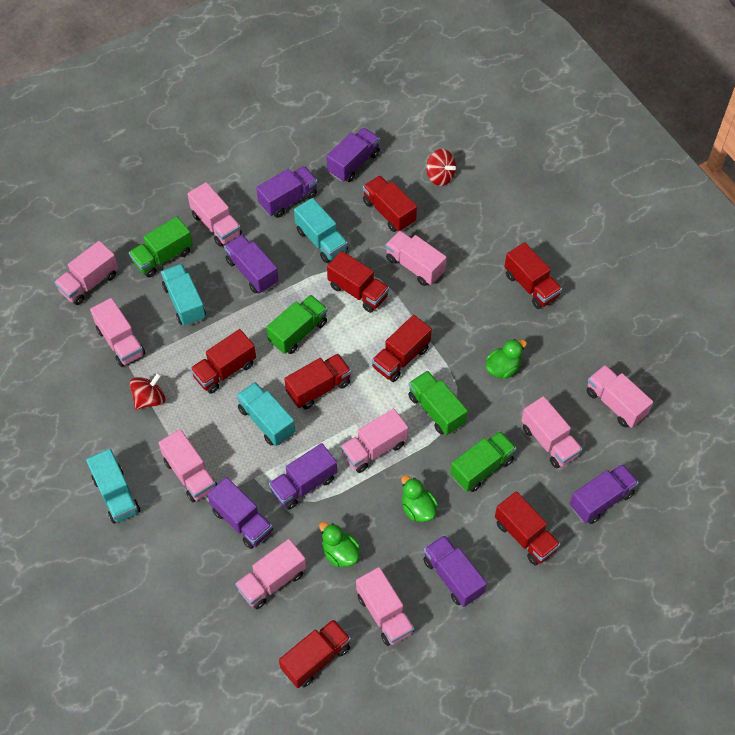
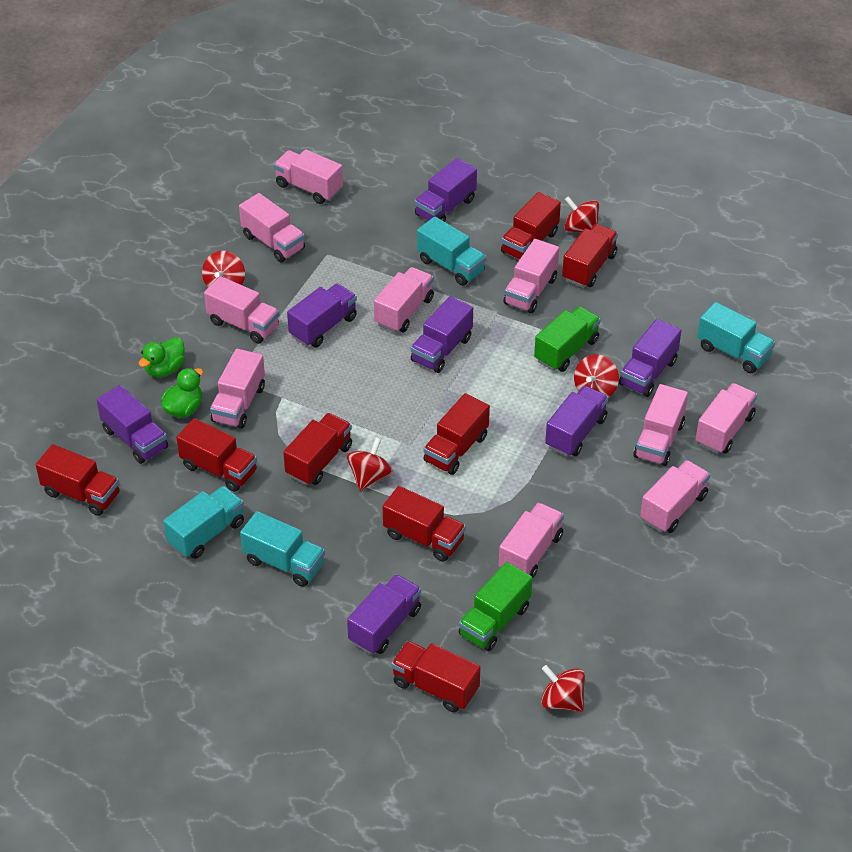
green duck: 3 -> 2
green truck: 4 -> 2
red spinning top: 2 -> 5

